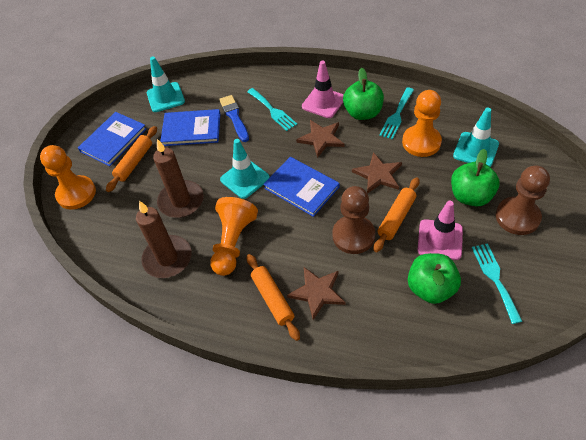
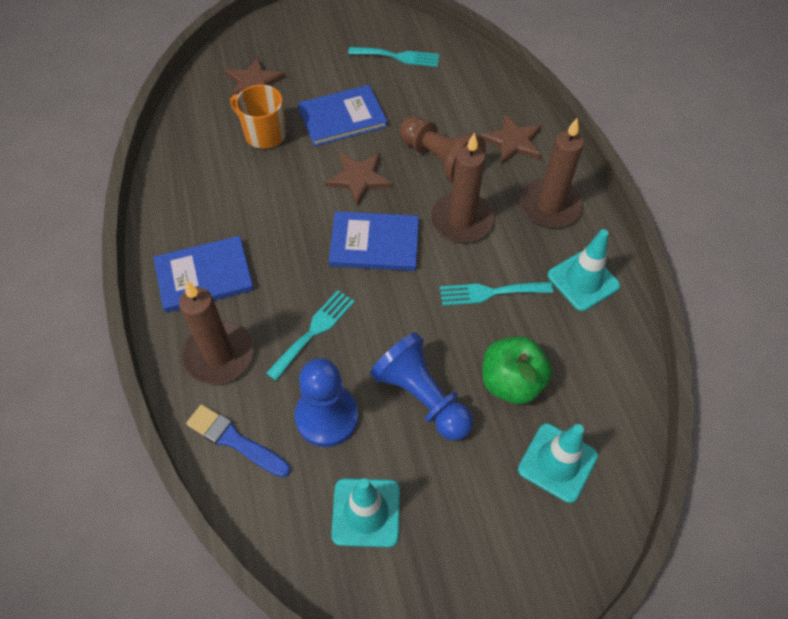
blue pawn: 0 -> 2
brown candle: 2 -> 3
brown pawn: 2 -> 1
green apple: 3 -> 1
orange mug: 0 -> 1
orange pawn: 3 -> 0
orange rolling pin: 3 -> 0
pink traffic cone: 2 -> 0

